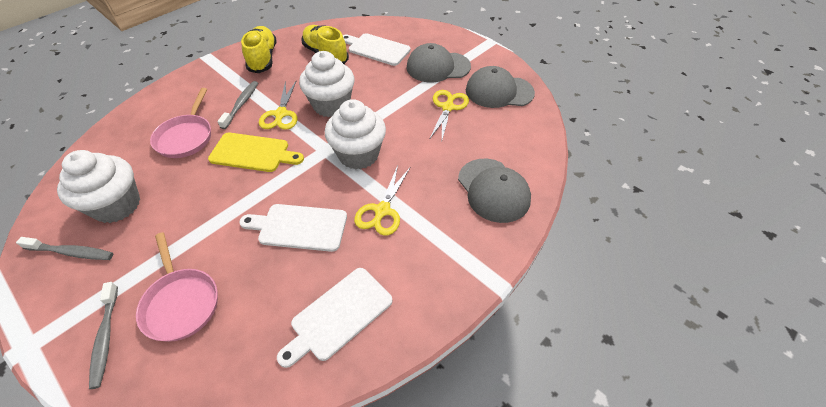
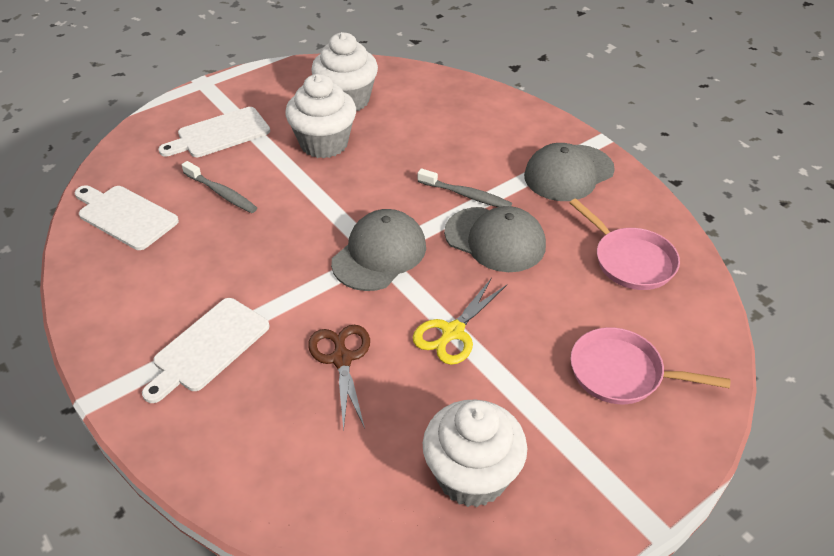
brown scissors: 0 -> 1
grey toothbrush: 3 -> 2
yellow cutting board: 1 -> 0
yellow scissors: 3 -> 1
yellow shoe: 2 -> 0

